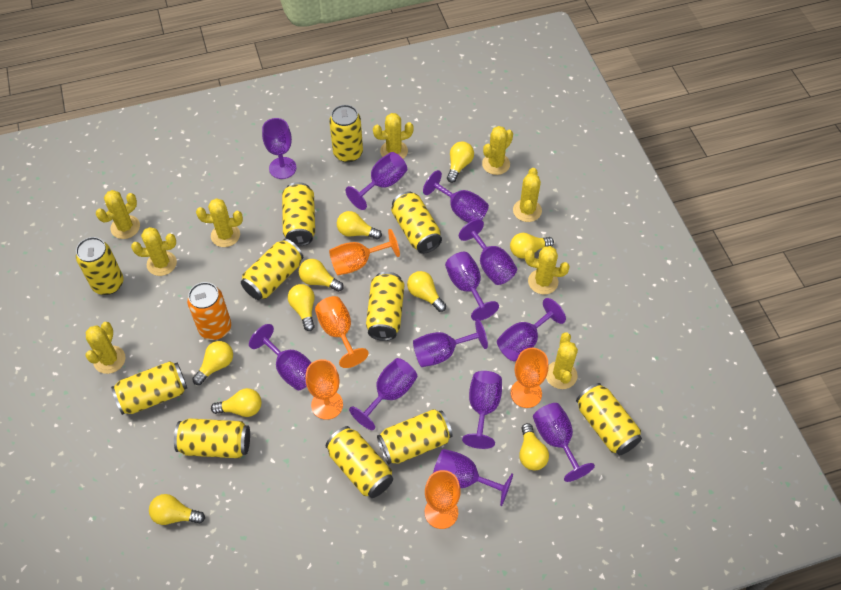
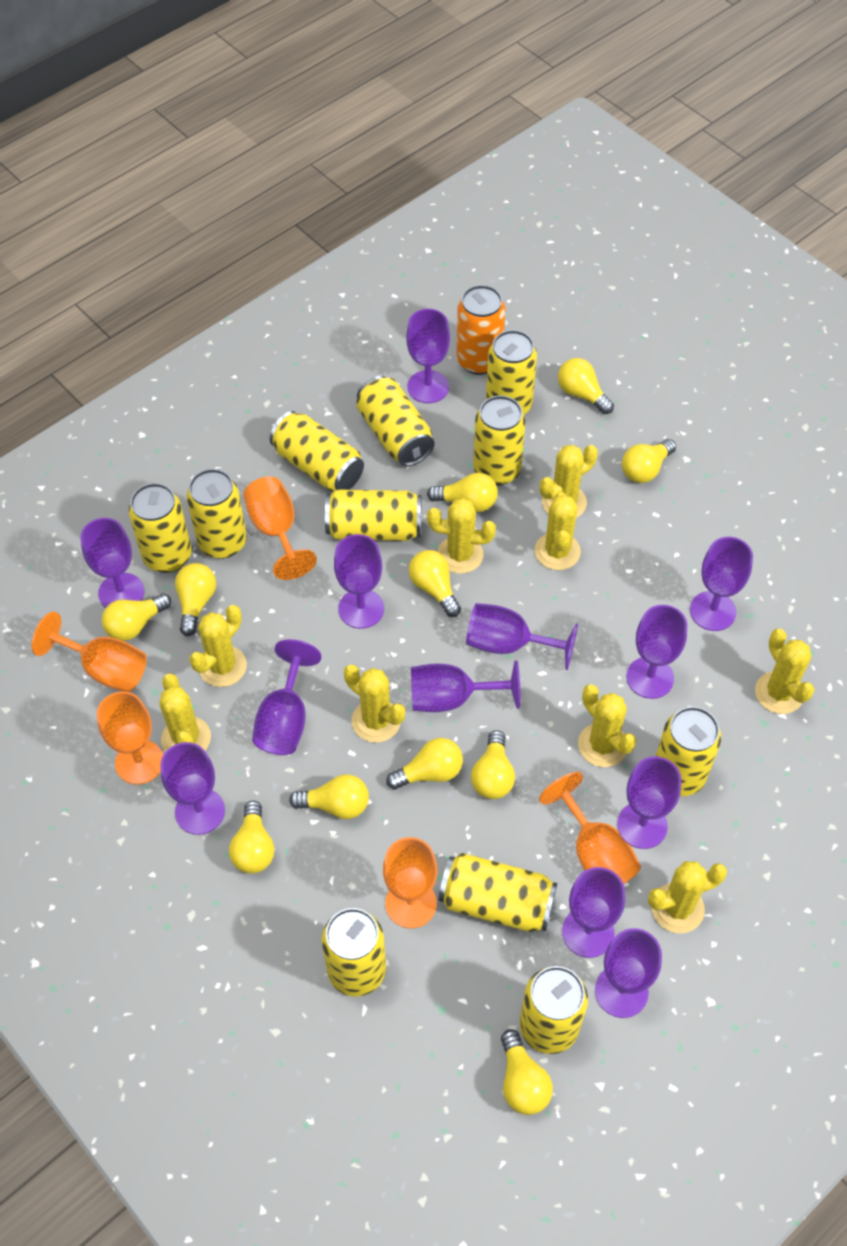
yellow light bulb: 10 -> 11

